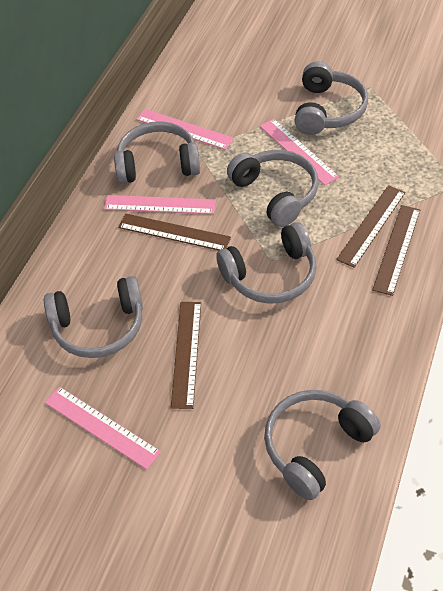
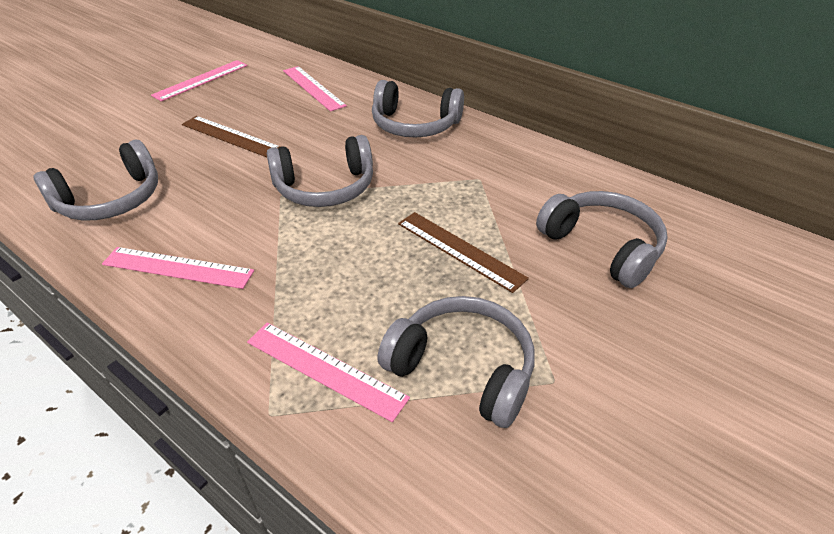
brown ruler: 4 -> 2
grey headphones: 6 -> 5

